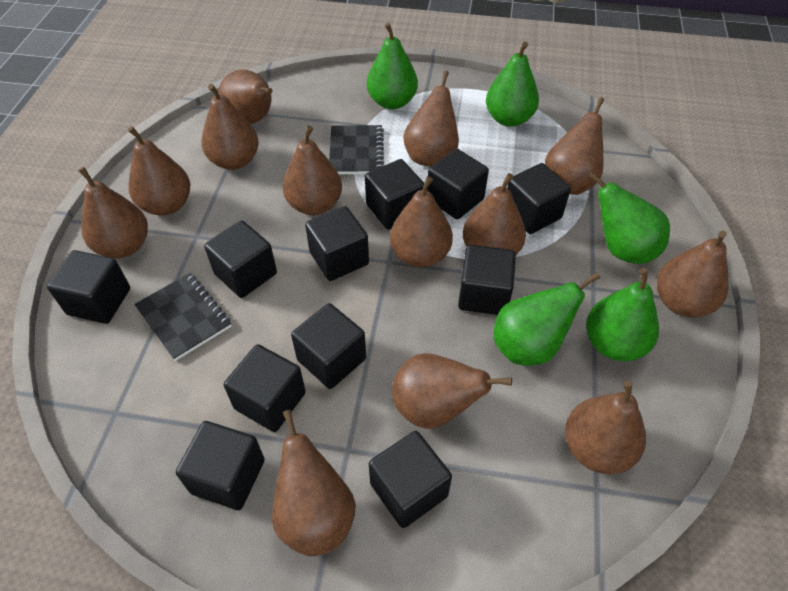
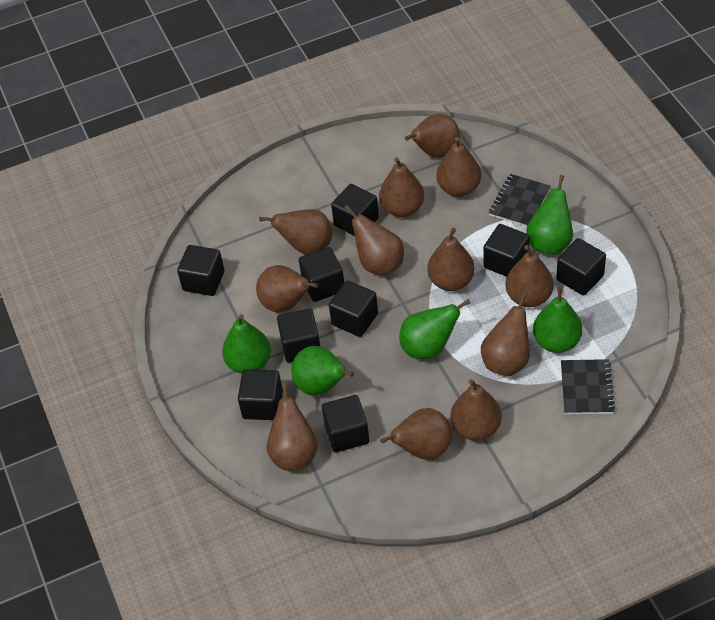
black cube: 11 -> 9
brown pear: 13 -> 12

